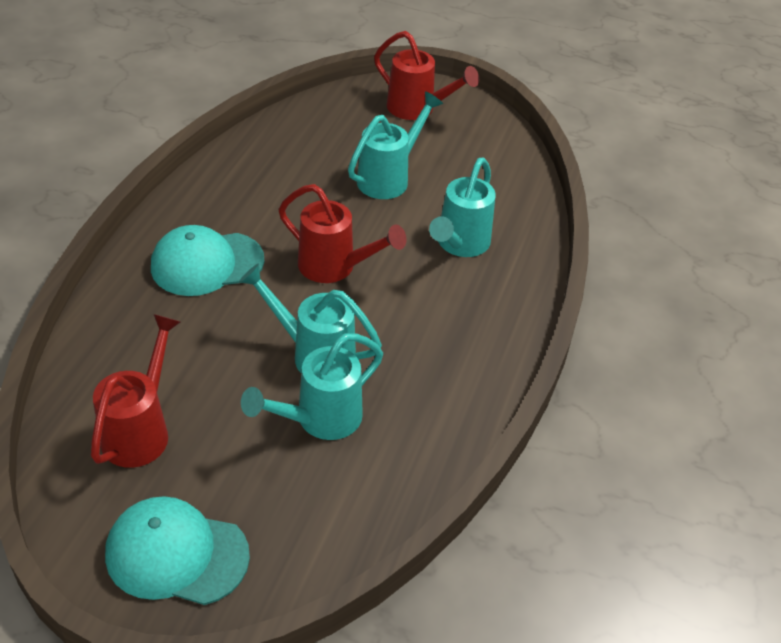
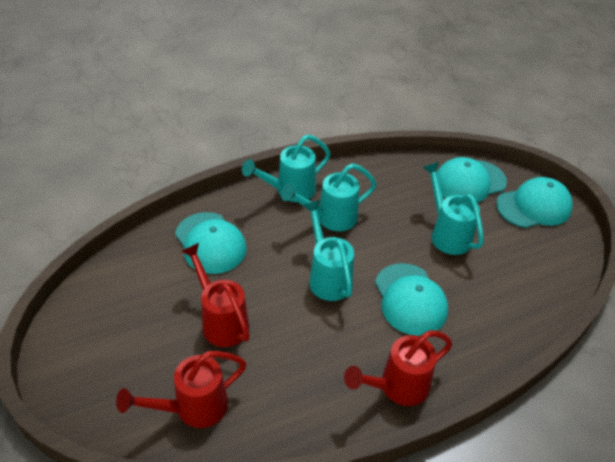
turquoise cap: 2 -> 4

